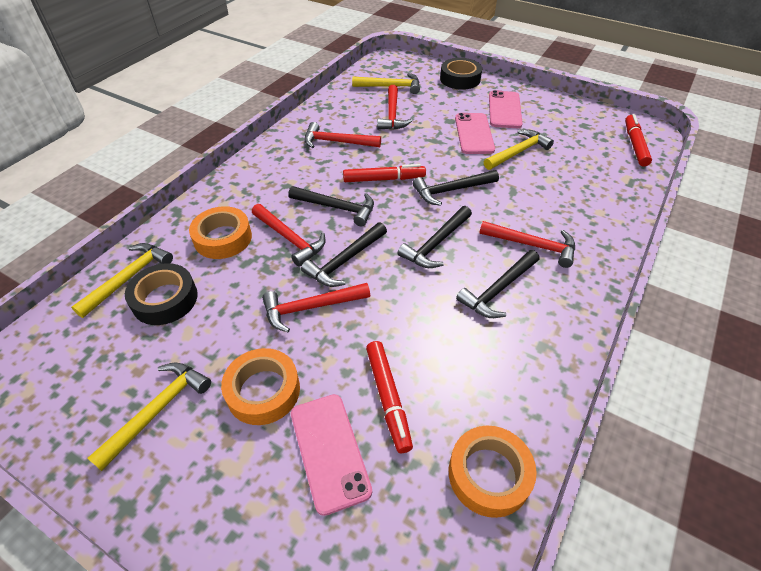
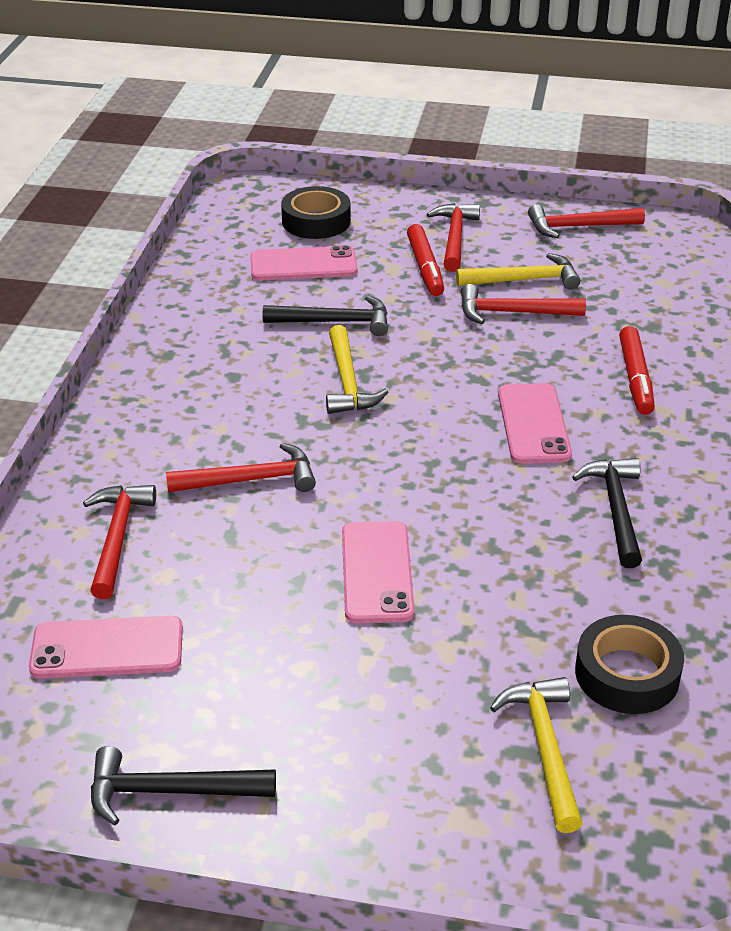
black hammer: 5 -> 3
orange tape: 3 -> 0
pink phone: 3 -> 4
red marker: 3 -> 2
yellow hammer: 4 -> 3

